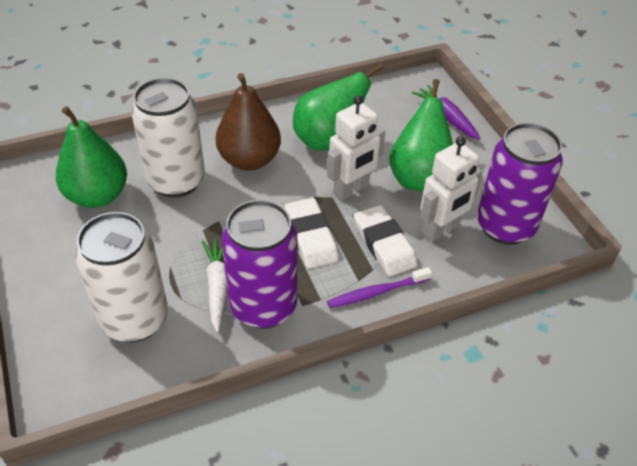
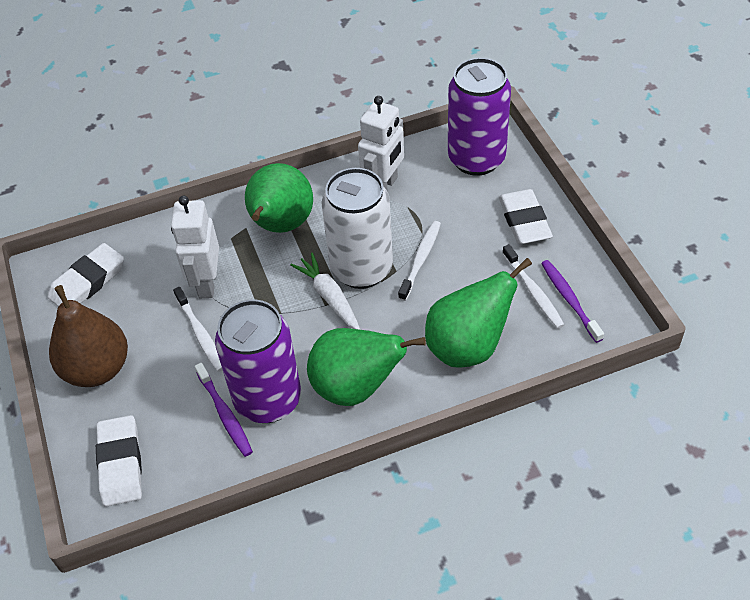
purple carrot: 1 -> 0
purple toothbrush: 1 -> 2
white can: 2 -> 1
white eraser: 2 -> 3
white toothbrush: 0 -> 3

